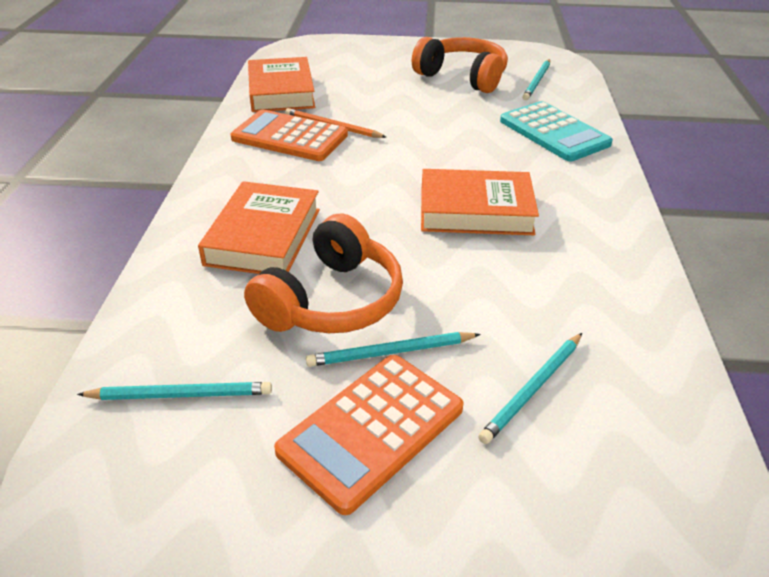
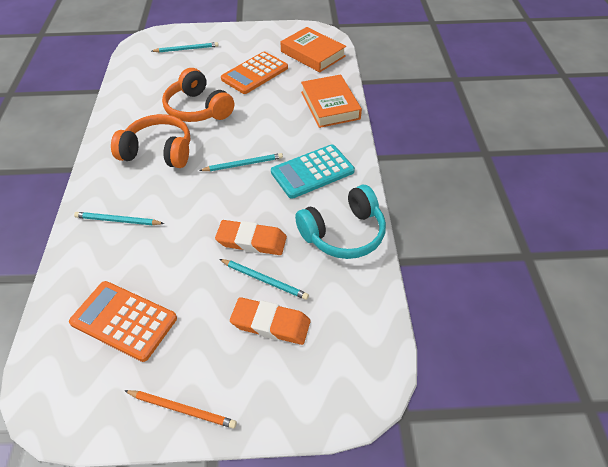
orange book: 3 -> 2
orange eraser: 0 -> 2
turquoise headphones: 0 -> 1

